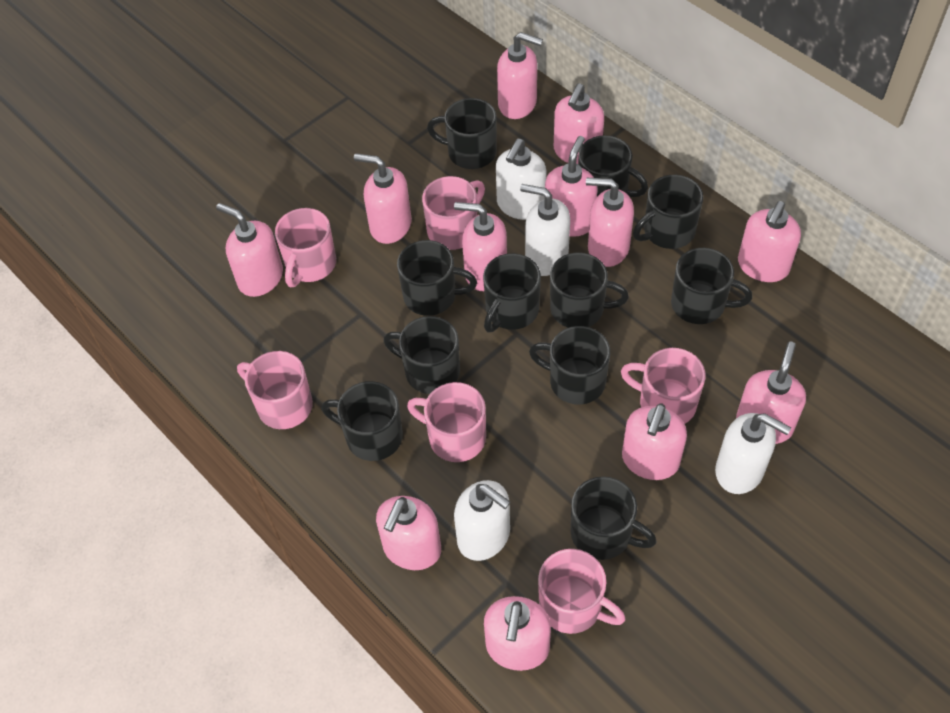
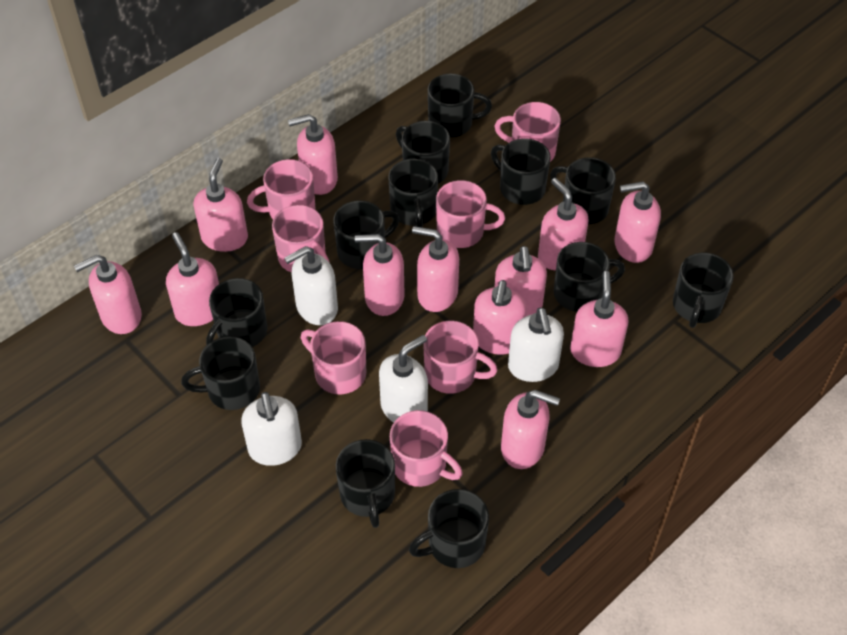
black mug: 11 -> 12
pink mug: 6 -> 7

